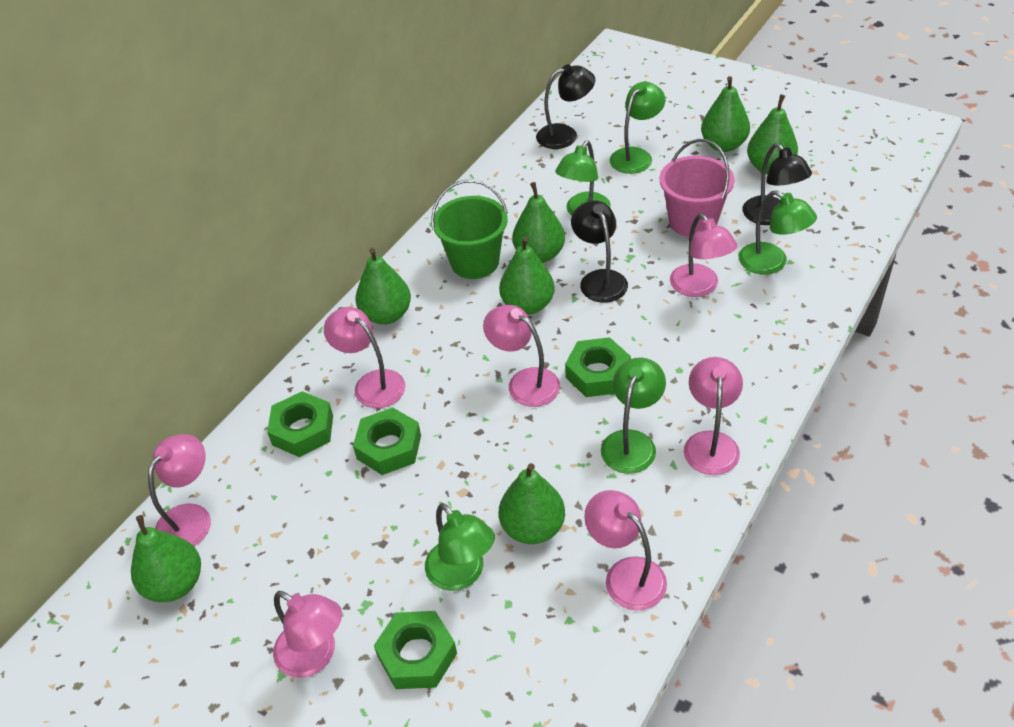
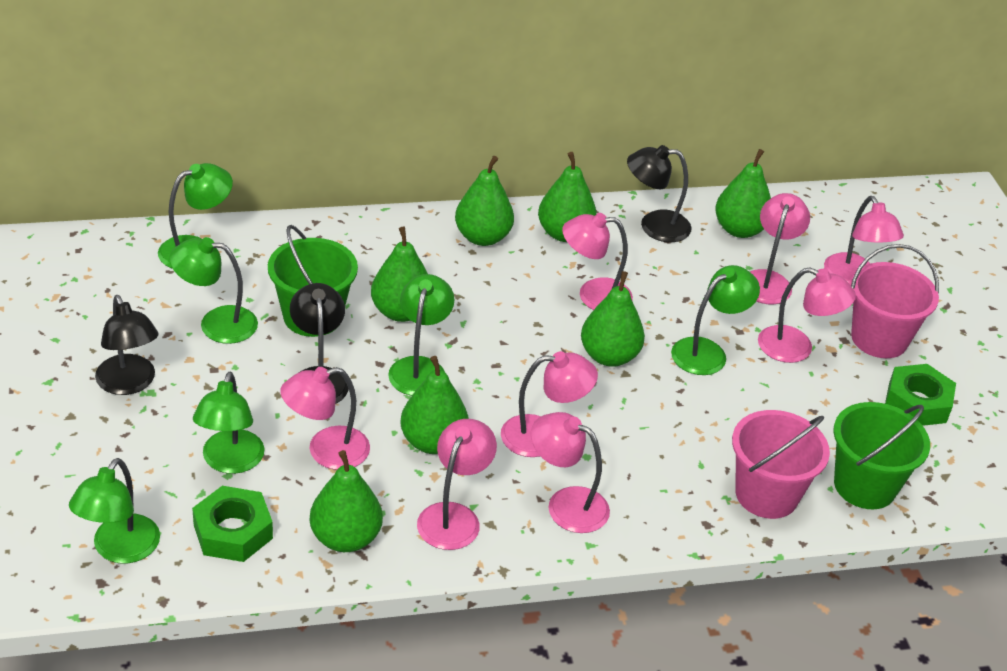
green bucket: 1 -> 2
green lamp: 5 -> 6
green nut: 4 -> 2
pink bucket: 1 -> 2
pink lamp: 7 -> 8

